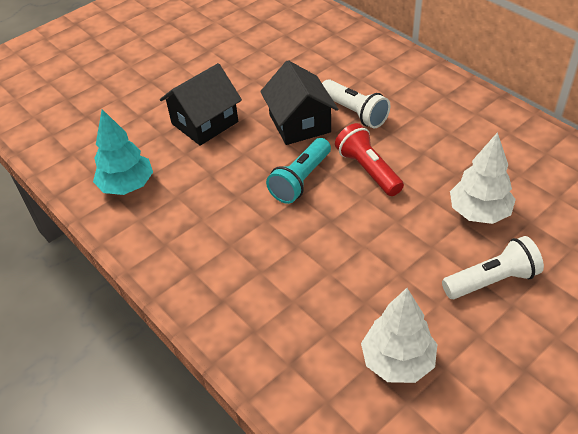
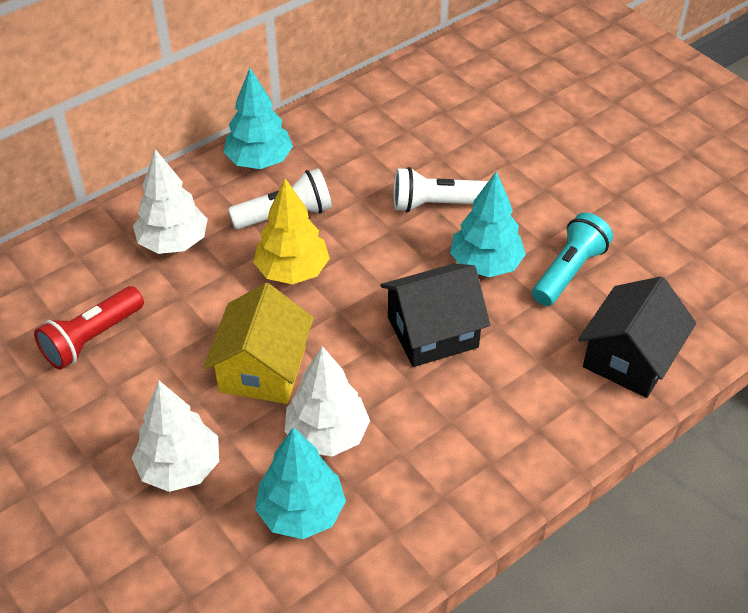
turquoise tree: 1 -> 3
white tree: 2 -> 3
yellow house: 0 -> 1
yellow tree: 0 -> 1

